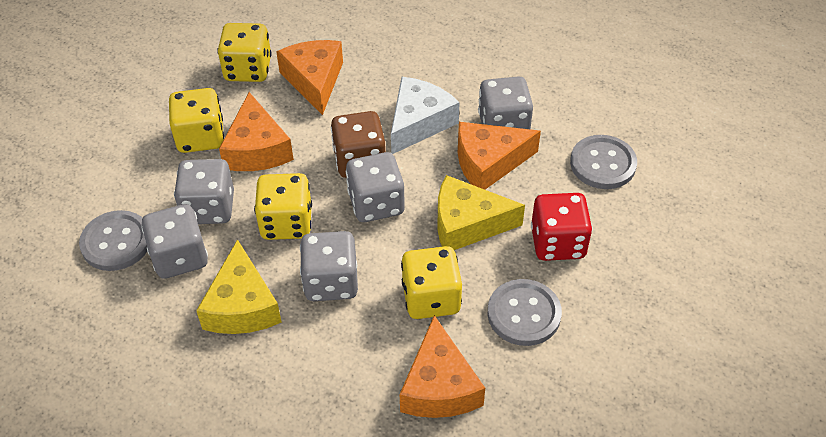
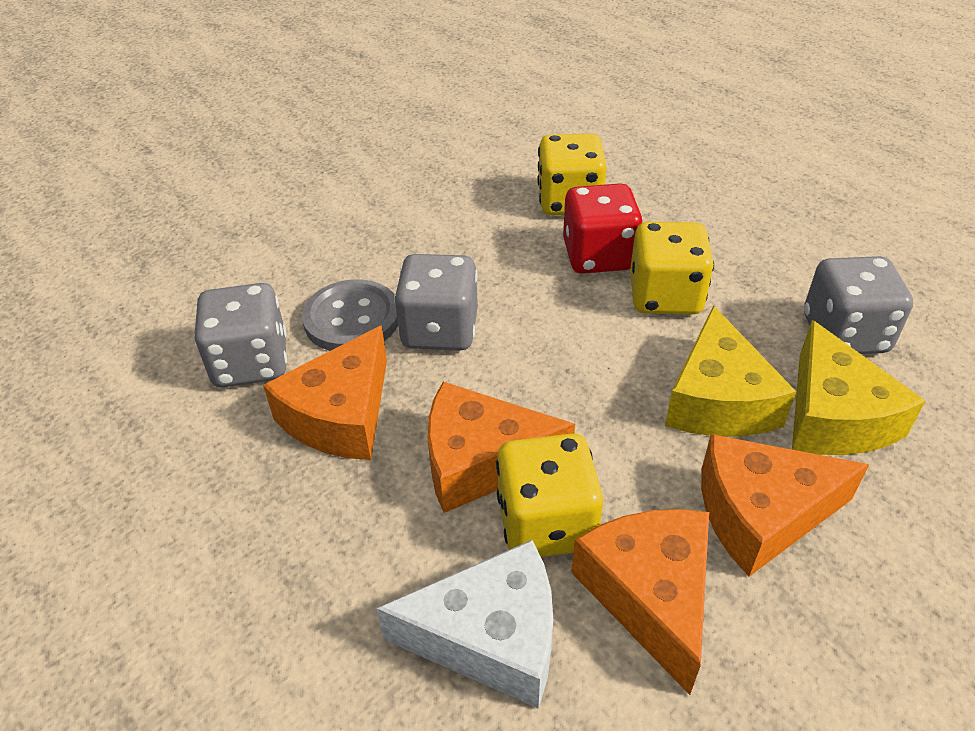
brown dice: 1 -> 0
grey button: 3 -> 1
grey dice: 5 -> 3
yellow dice: 4 -> 3

